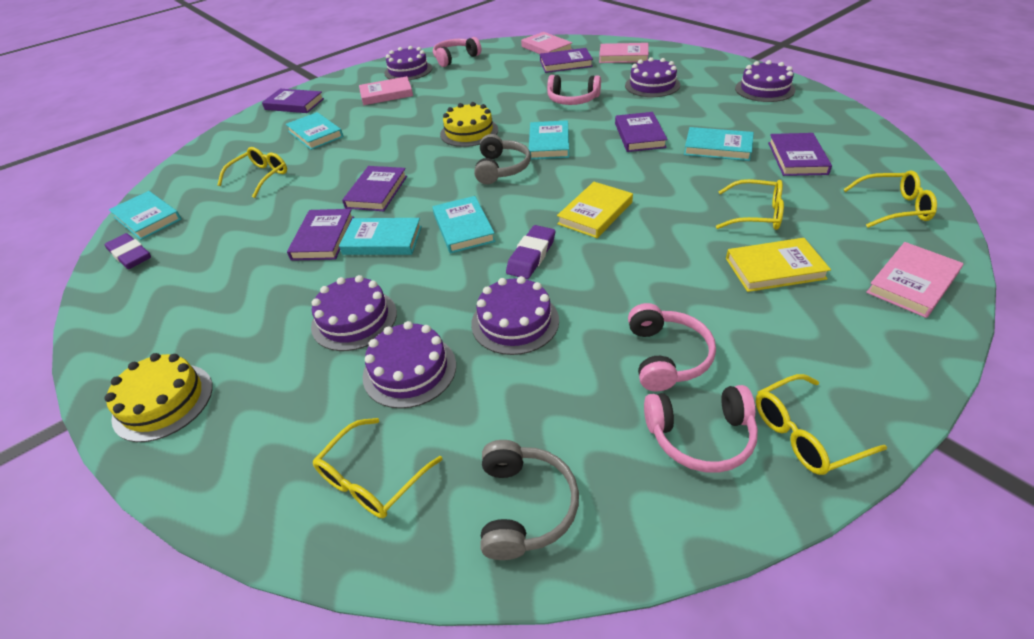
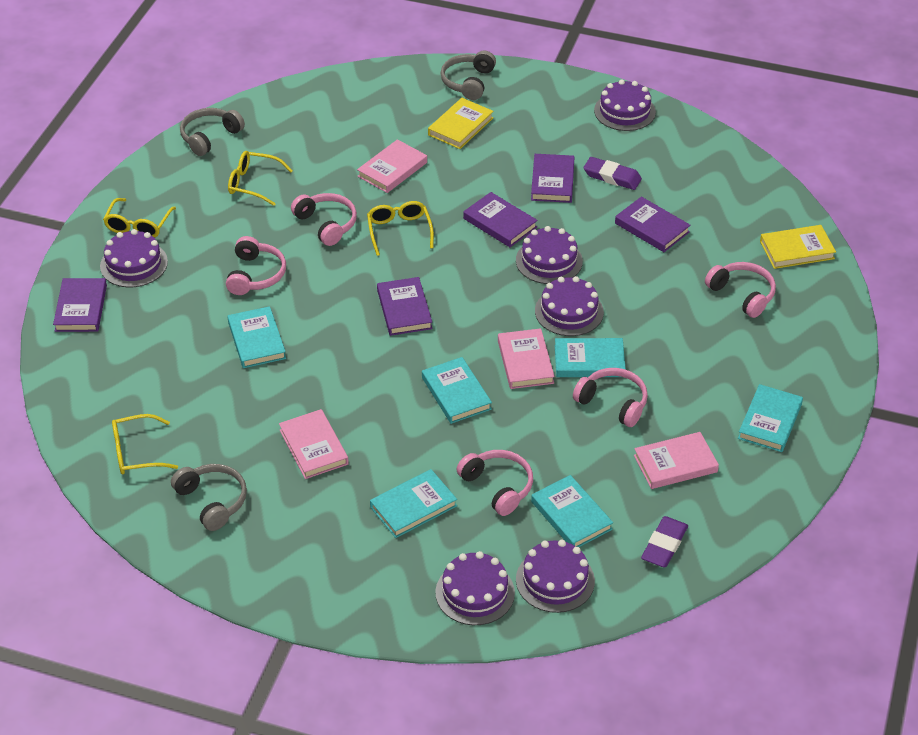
grey headphones: 2 -> 3
pink headphones: 4 -> 5
purple book: 6 -> 5
yellow cake: 2 -> 0
yellow glasses: 5 -> 4

